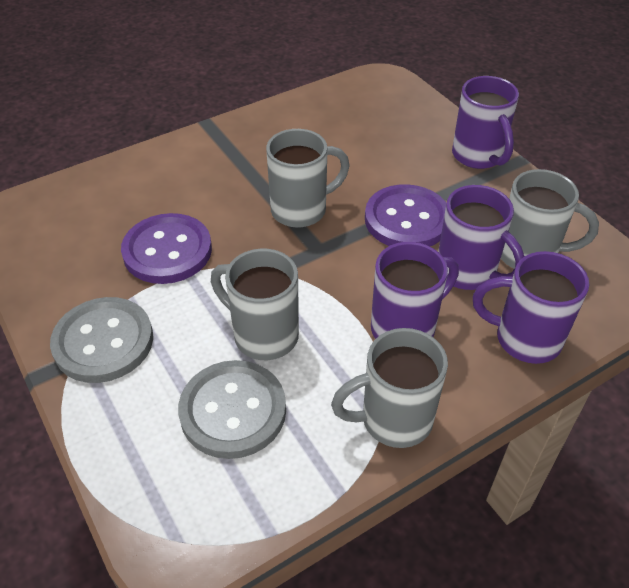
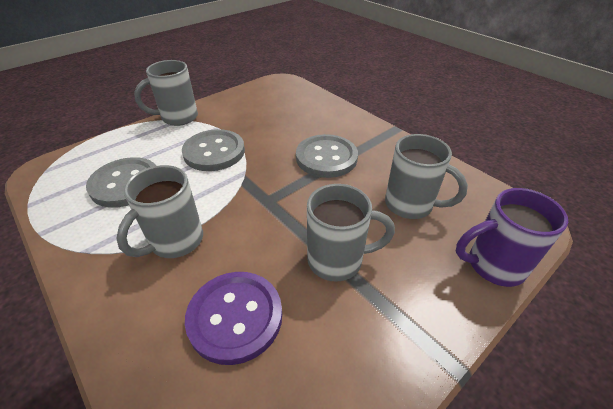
grey button: 2 -> 3
purple button: 2 -> 1
purple mug: 4 -> 1

